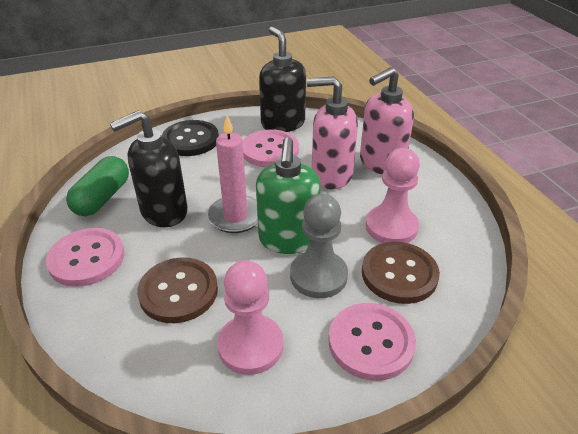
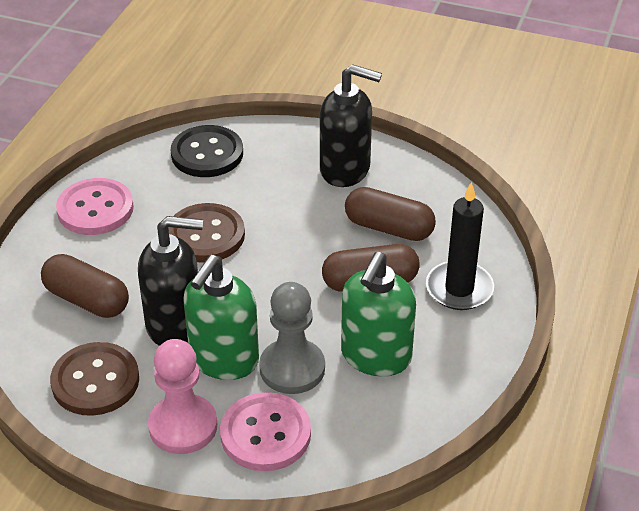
black candle: 0 -> 1
brown capsule: 0 -> 3
green capsule: 1 -> 0
green soap dispenser: 1 -> 2
pink button: 3 -> 2
pink candle: 1 -> 0
pink pawn: 2 -> 1
pink soap dispenser: 2 -> 0

